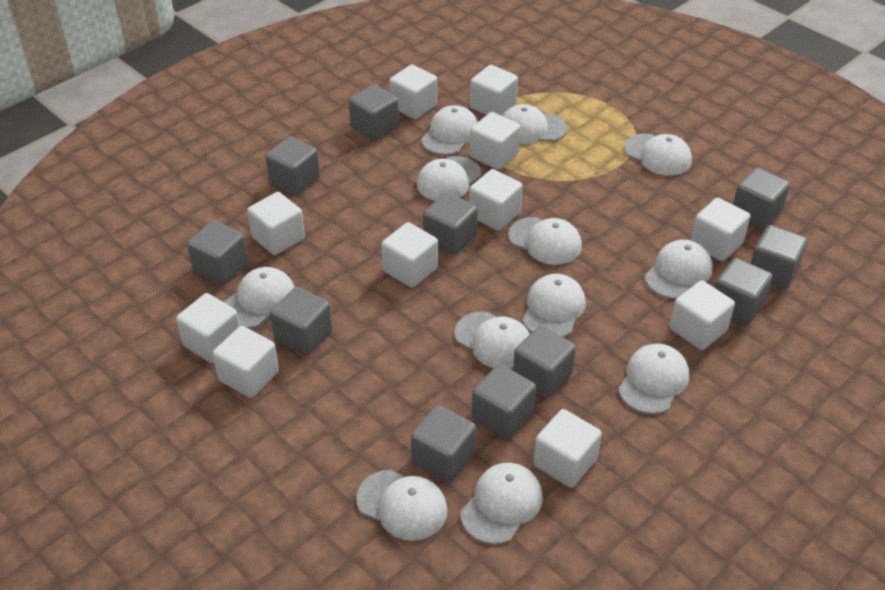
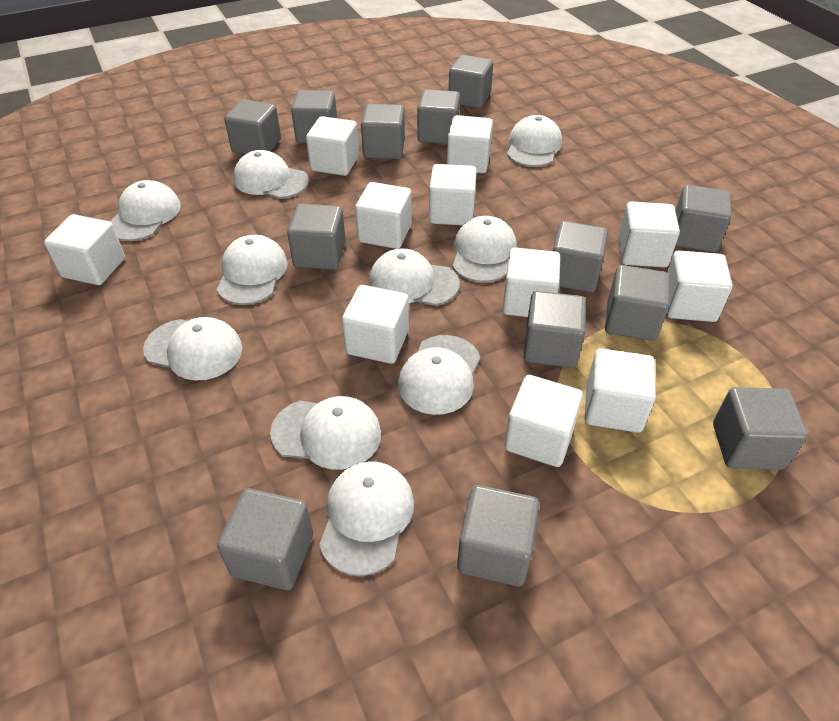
grey cube: 11 -> 13
white cap: 12 -> 10

